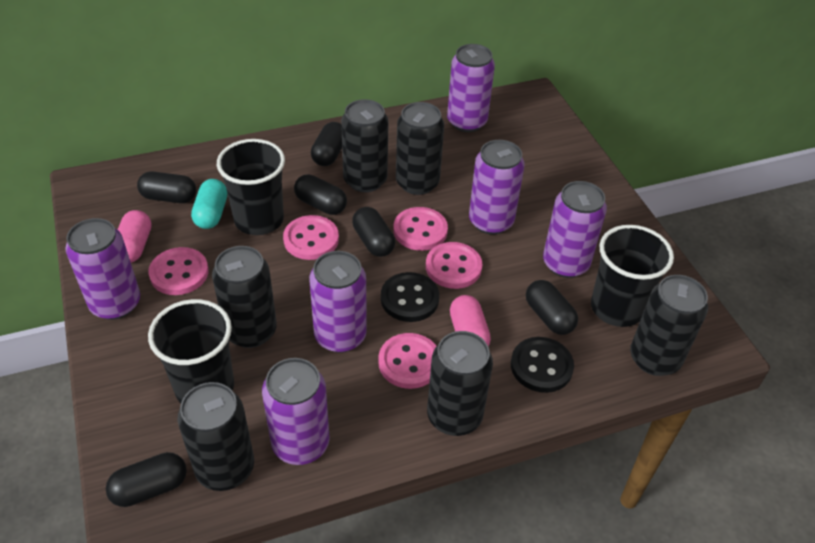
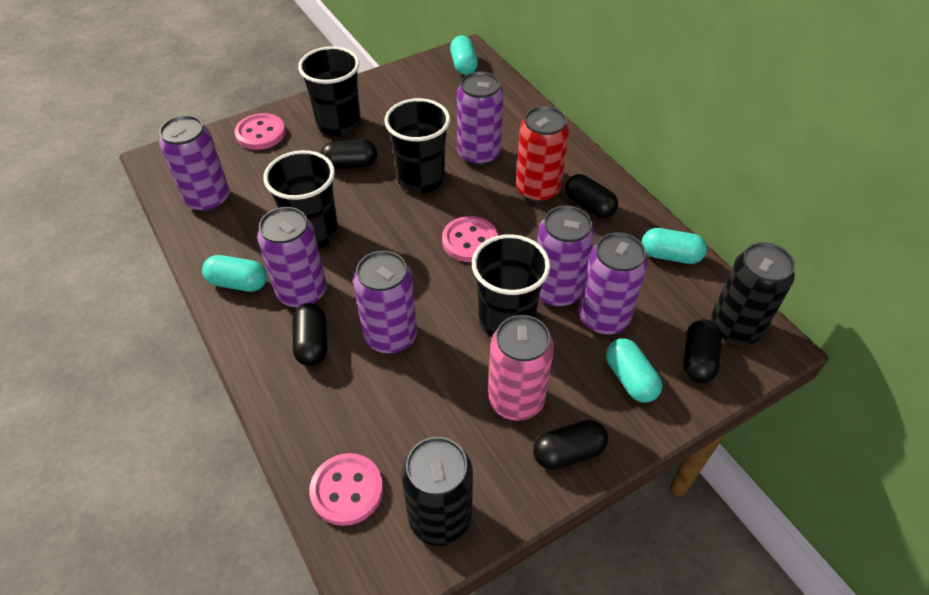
black button: 2 -> 0
black can: 6 -> 2
black capsule: 6 -> 5
black cup: 3 -> 4
pink button: 5 -> 3
pink can: 0 -> 1
pink capsule: 2 -> 0
red can: 0 -> 1
turquoise capsule: 1 -> 4

